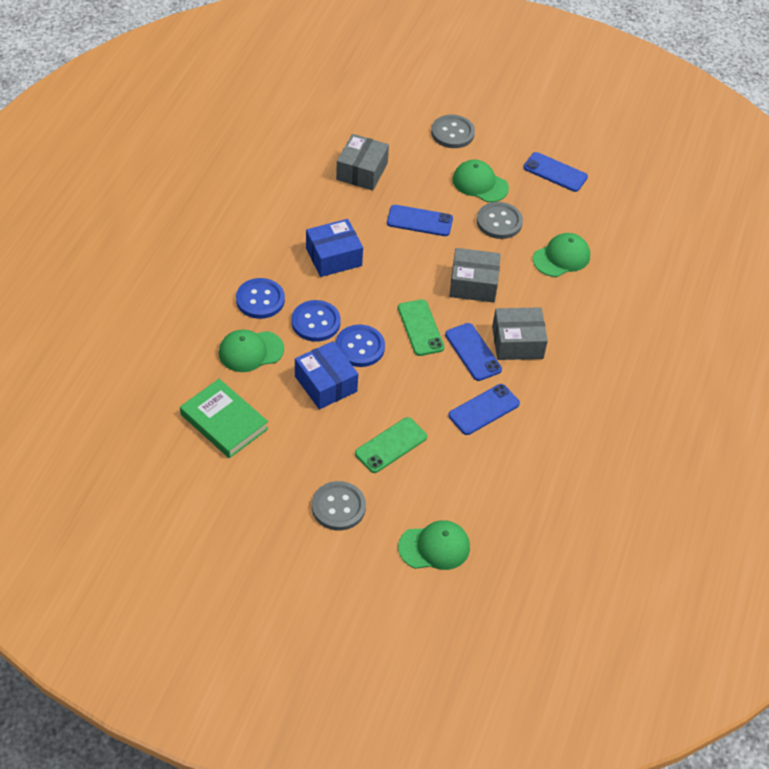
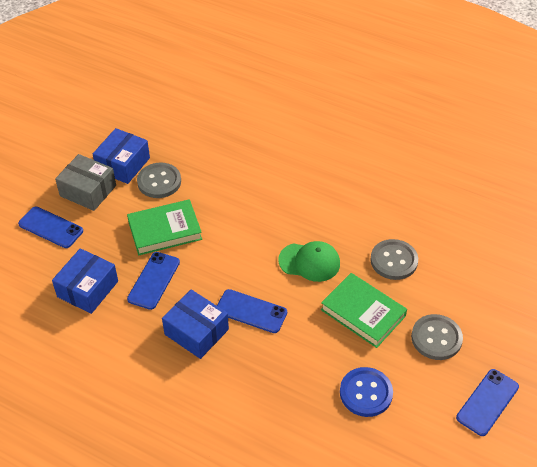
blue box: 2 -> 3
blue button: 3 -> 1
green book: 1 -> 2
green cap: 4 -> 1
green phone: 2 -> 0
grey box: 3 -> 1

